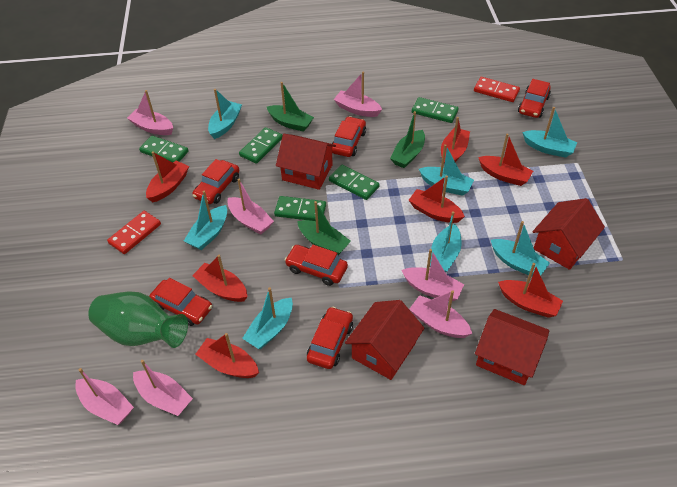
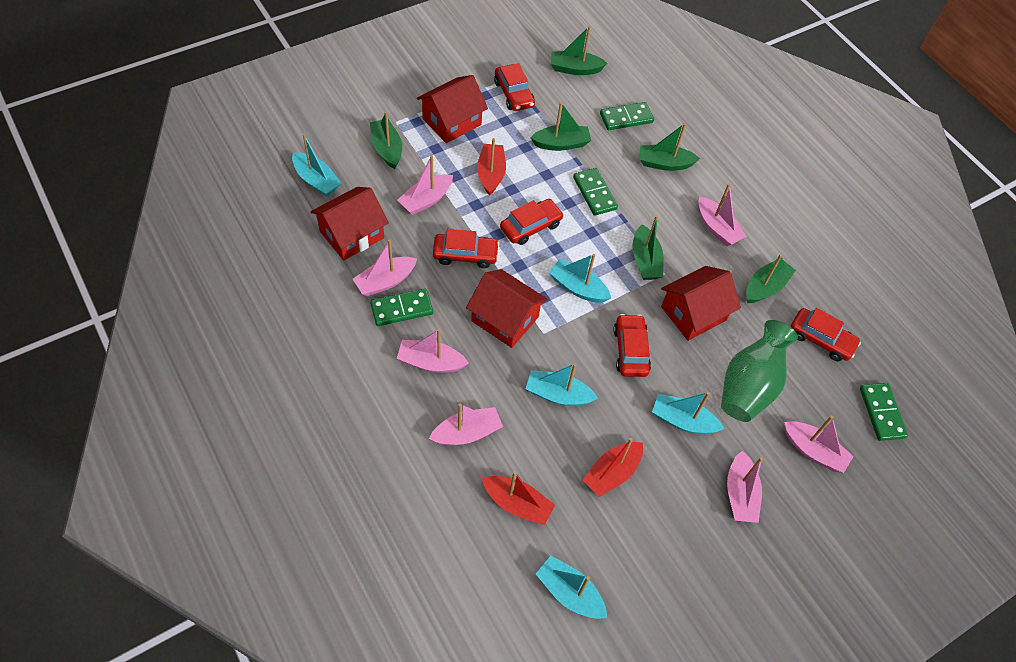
green boat: 3 -> 6
green domino: 5 -> 4
red boat: 7 -> 3
red car: 6 -> 5
red domino: 2 -> 0
turquoise boat: 7 -> 5

